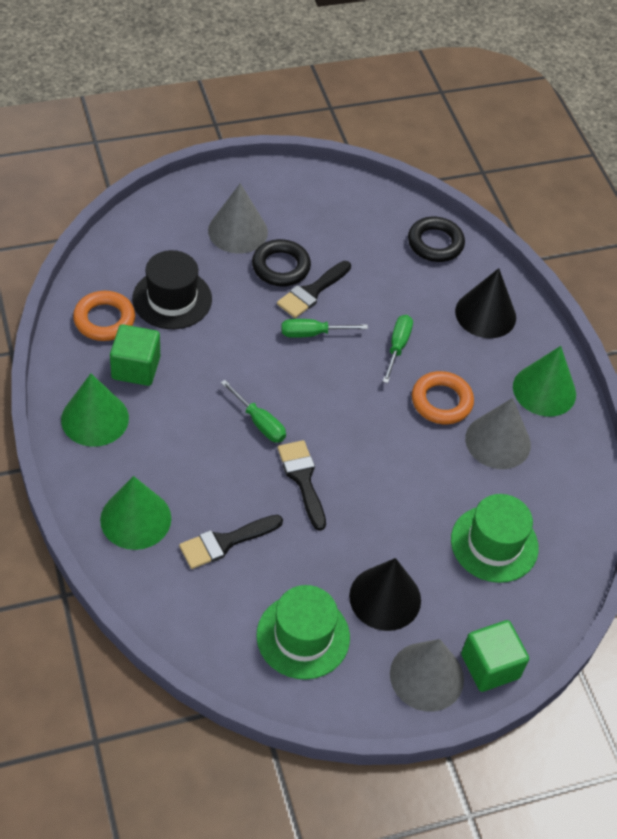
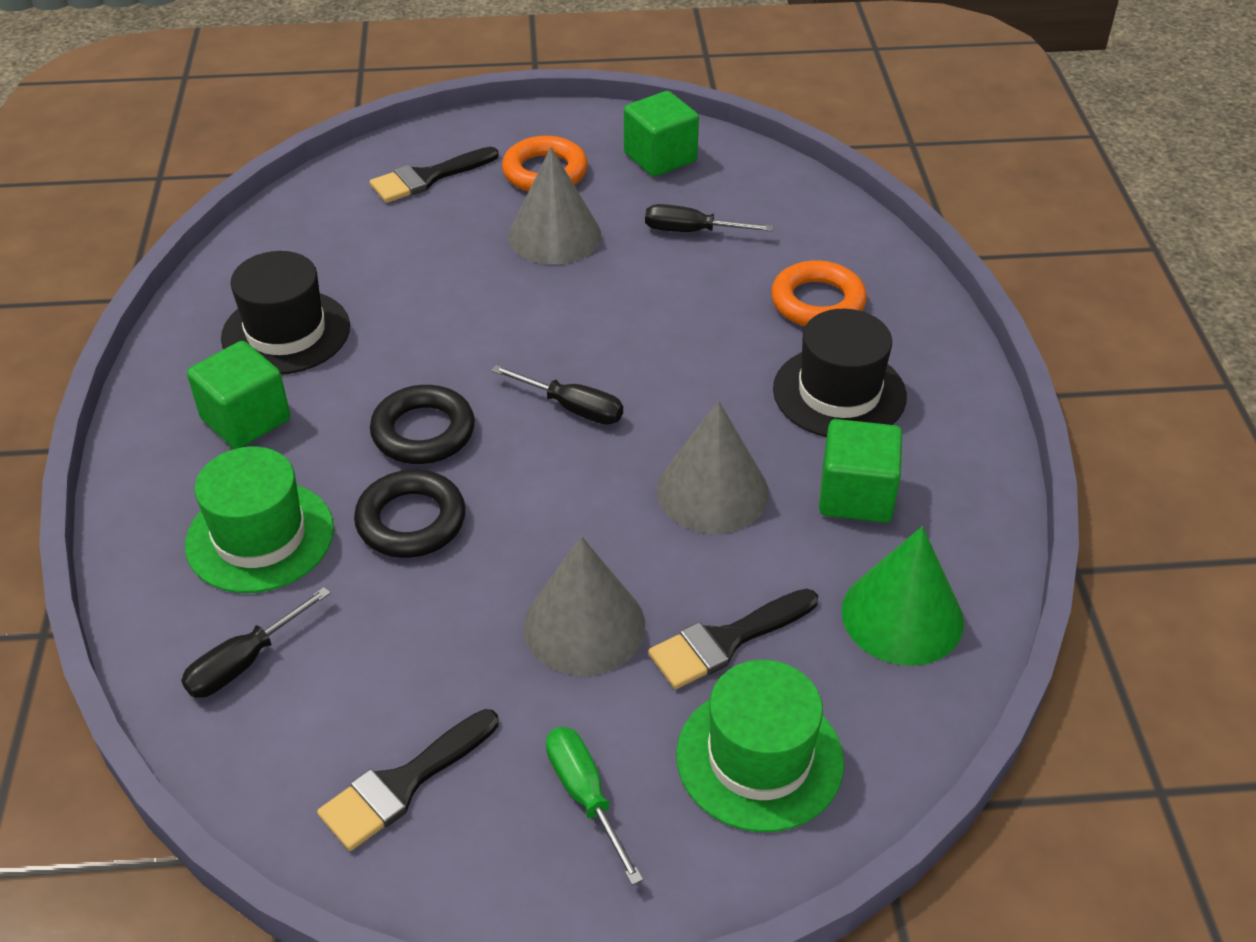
black cone: 2 -> 0
black hat: 1 -> 2
black screwdriver: 0 -> 3
green cone: 3 -> 1
green cube: 2 -> 3
green screwdriver: 3 -> 1

